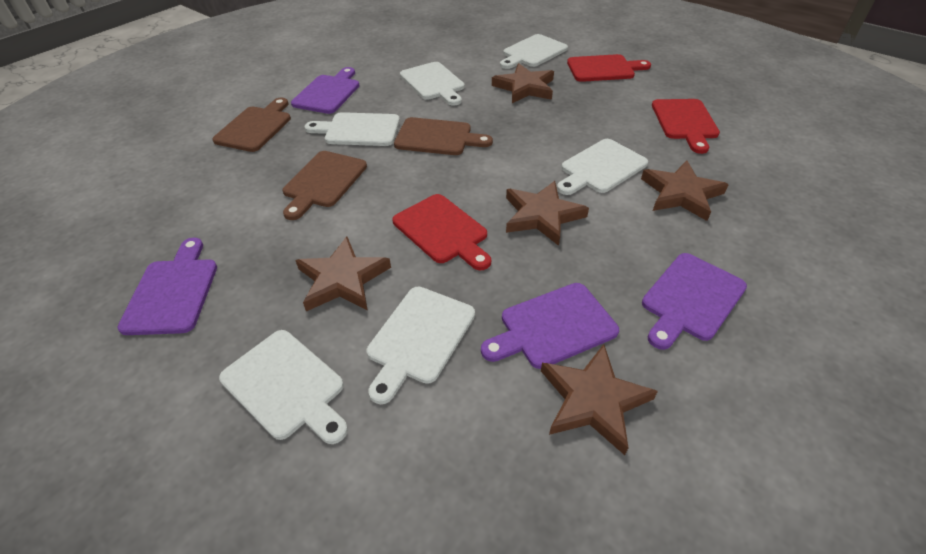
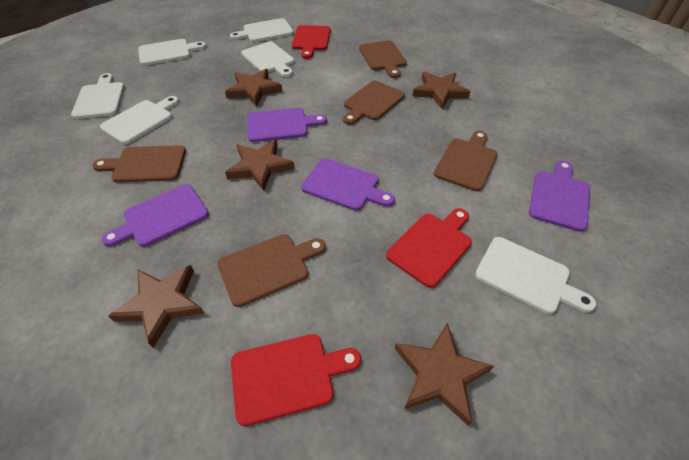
brown cutting board: 3 -> 5

